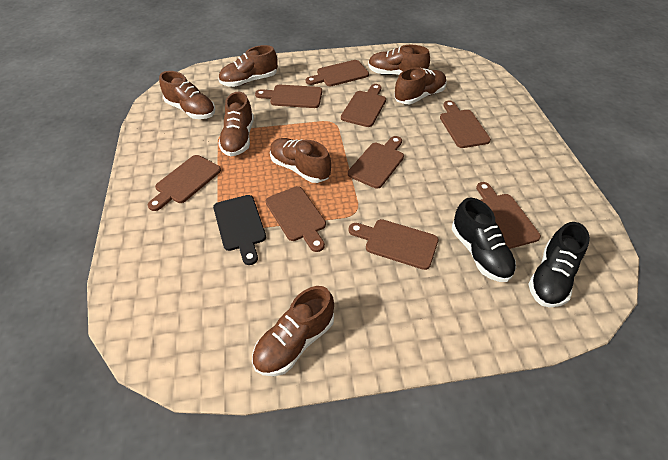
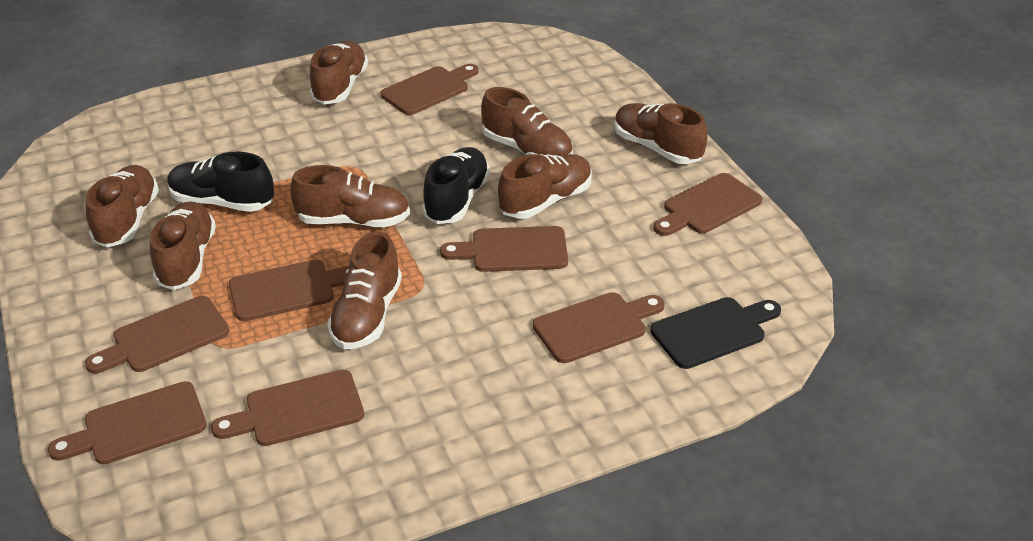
brown cutting board: 9 -> 8
brown shoe: 7 -> 8

